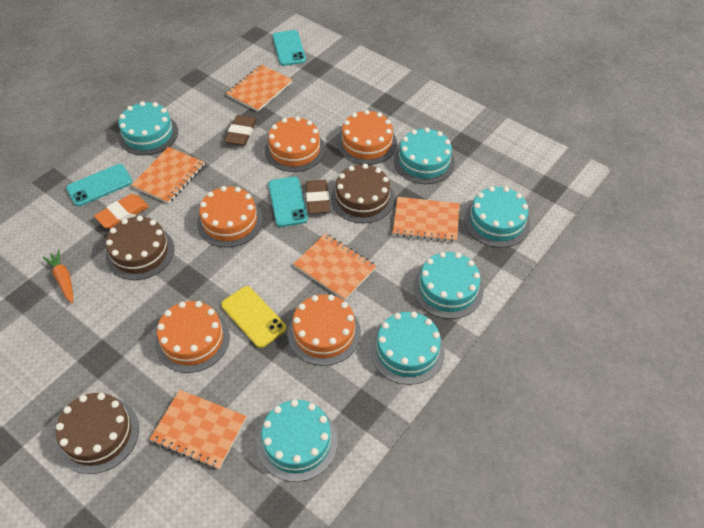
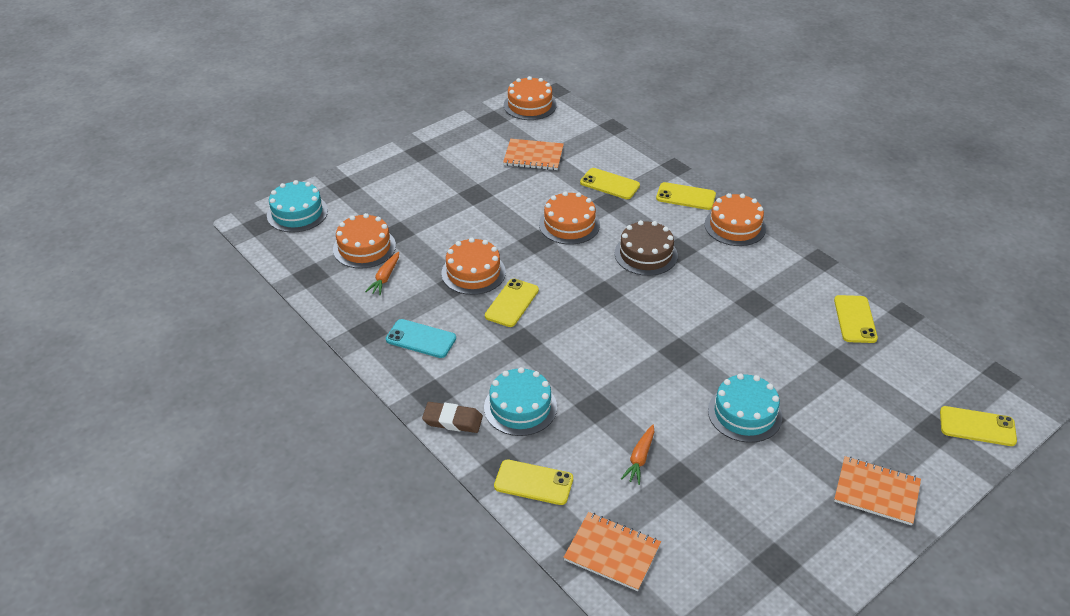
brown cake: 3 -> 1
brown eraser: 2 -> 1
orange carrot: 1 -> 2
orange eraser: 1 -> 0
orange notebook: 5 -> 3
turquoise cake: 6 -> 3
turquoise phone: 3 -> 1
yellow phone: 1 -> 6

